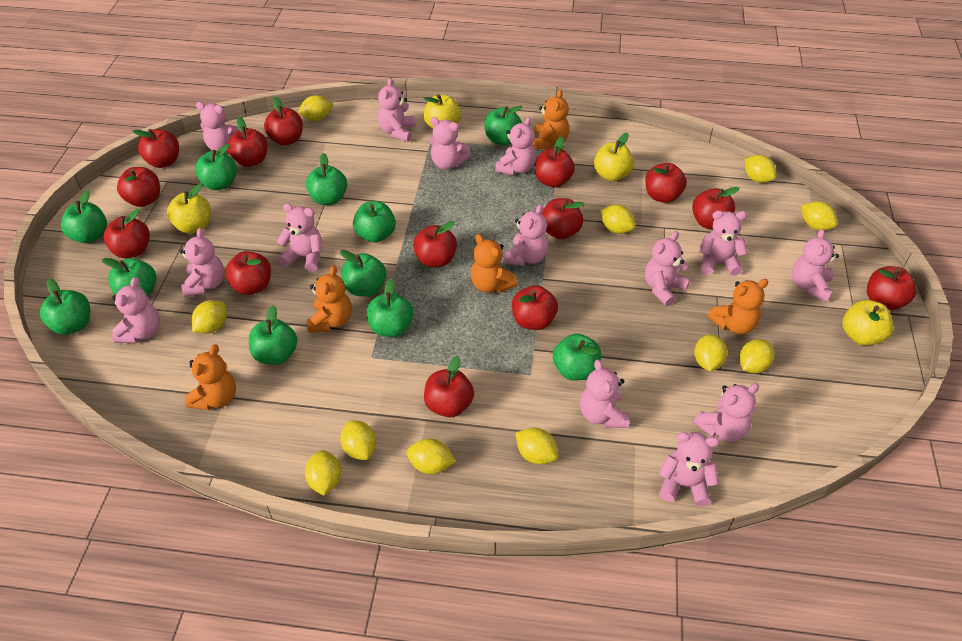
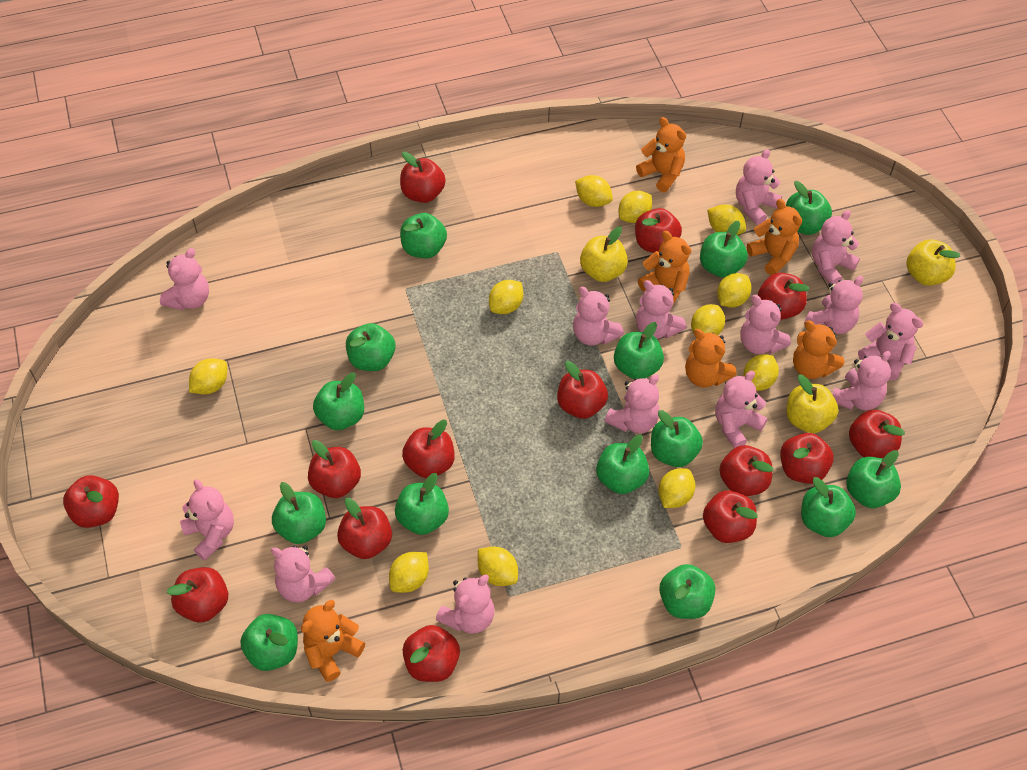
green apple: 11 -> 14
orange teddy bear: 5 -> 6
yellow apple: 4 -> 3

